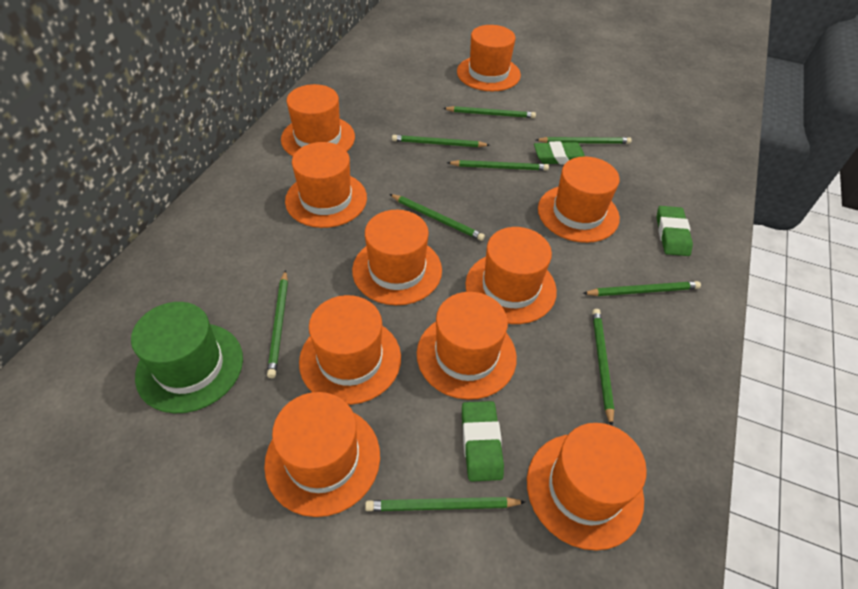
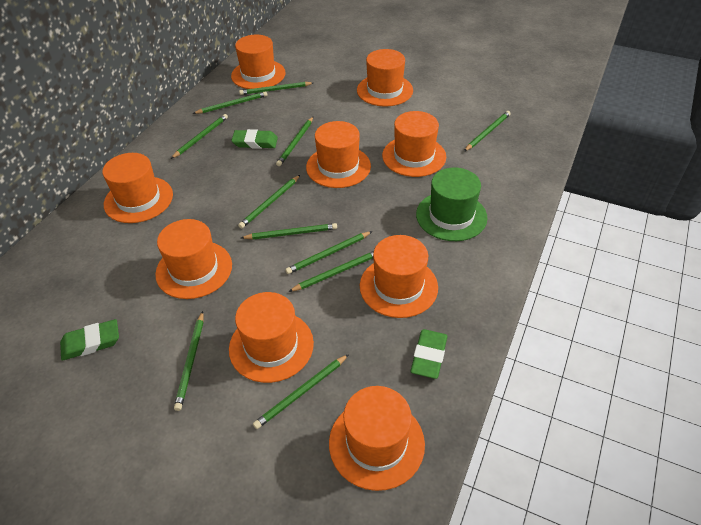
green pencil: 9 -> 11
orange hat: 10 -> 9

